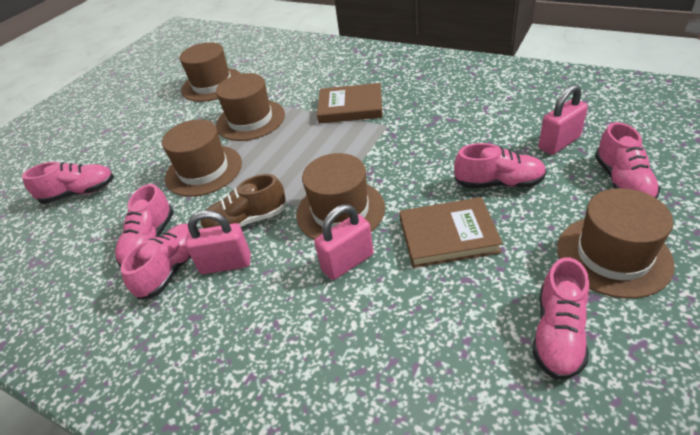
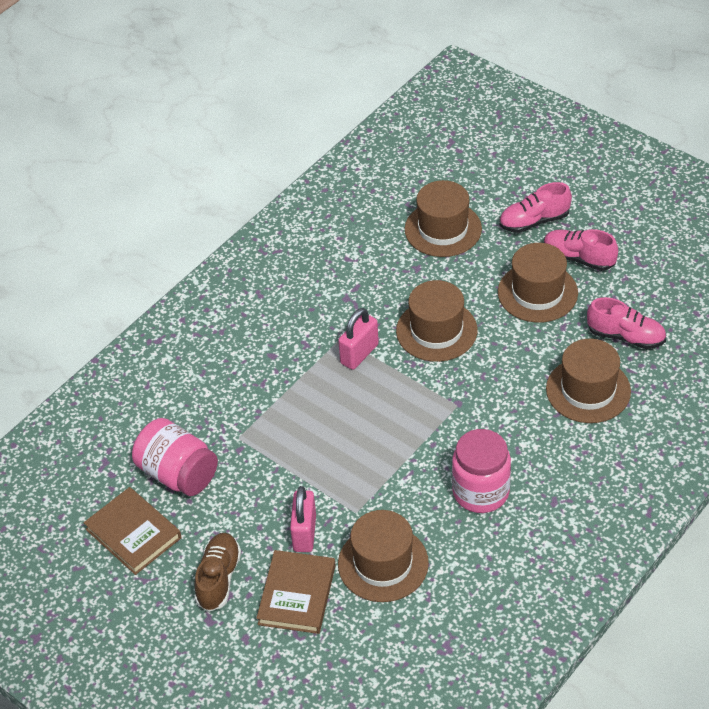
pink jar: 0 -> 2
pink padlock: 3 -> 2
pink shoe: 6 -> 3

